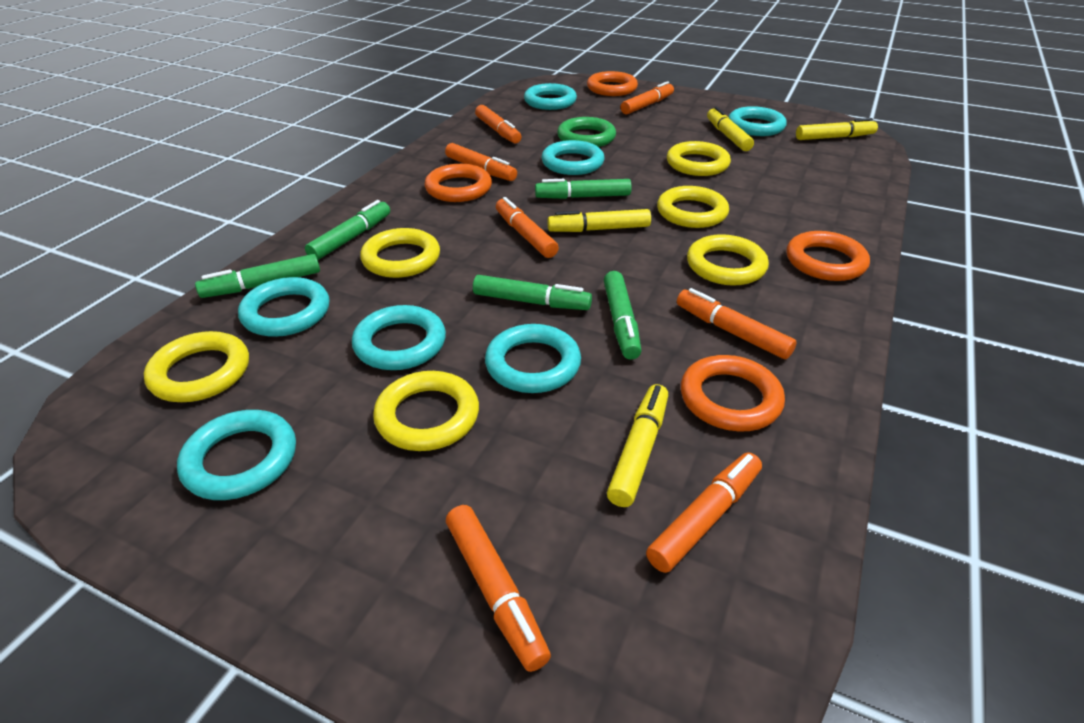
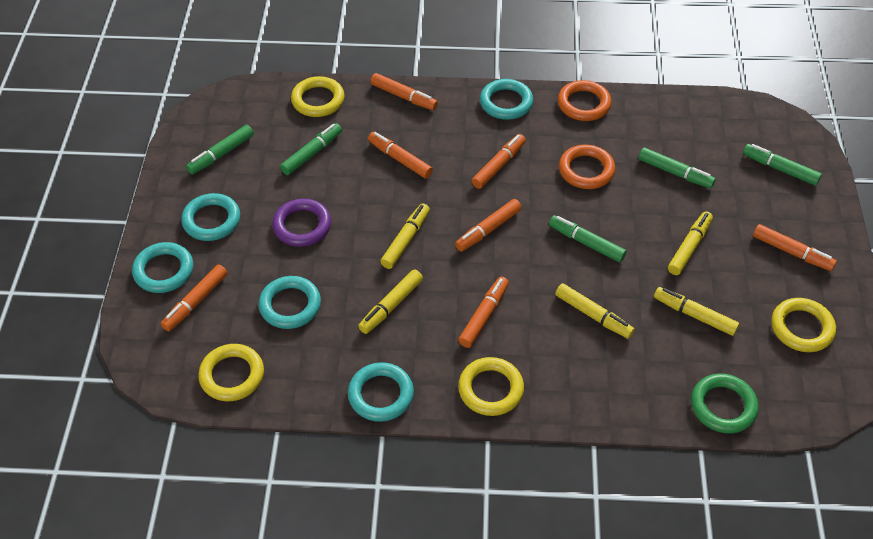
orange ring: 4 -> 2
purple ring: 0 -> 1
turquoise ring: 7 -> 5
yellow marker: 4 -> 5
yellow ring: 6 -> 4

